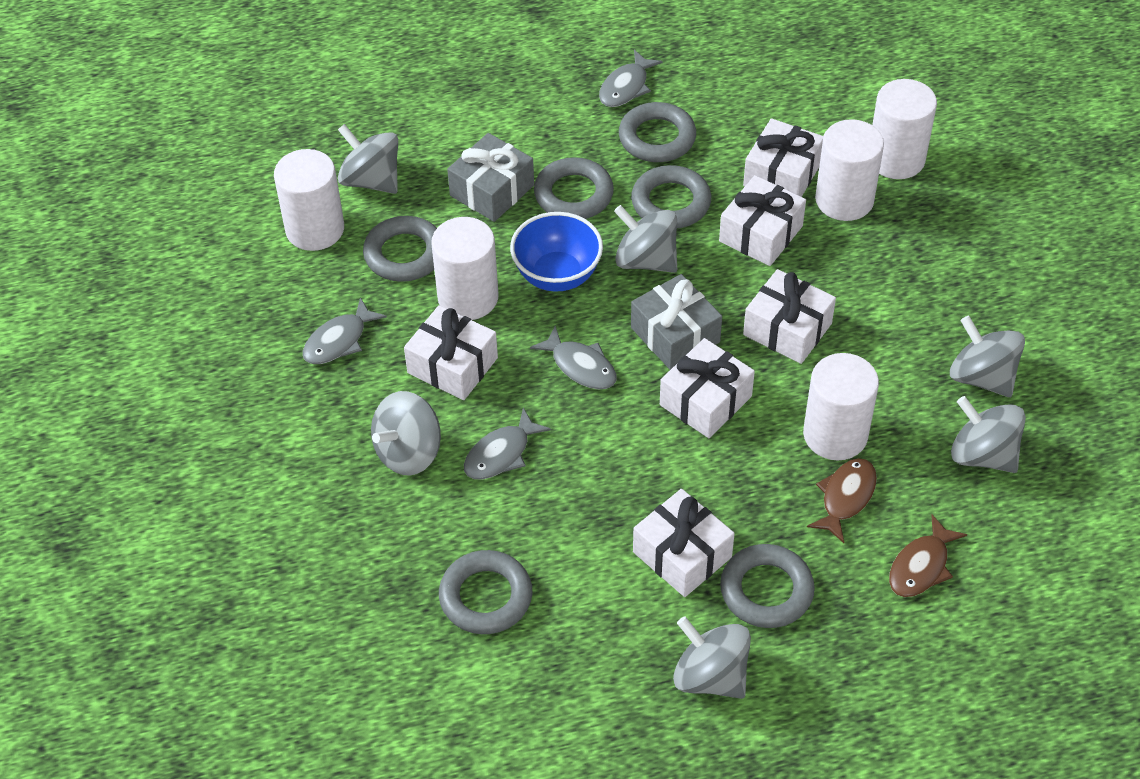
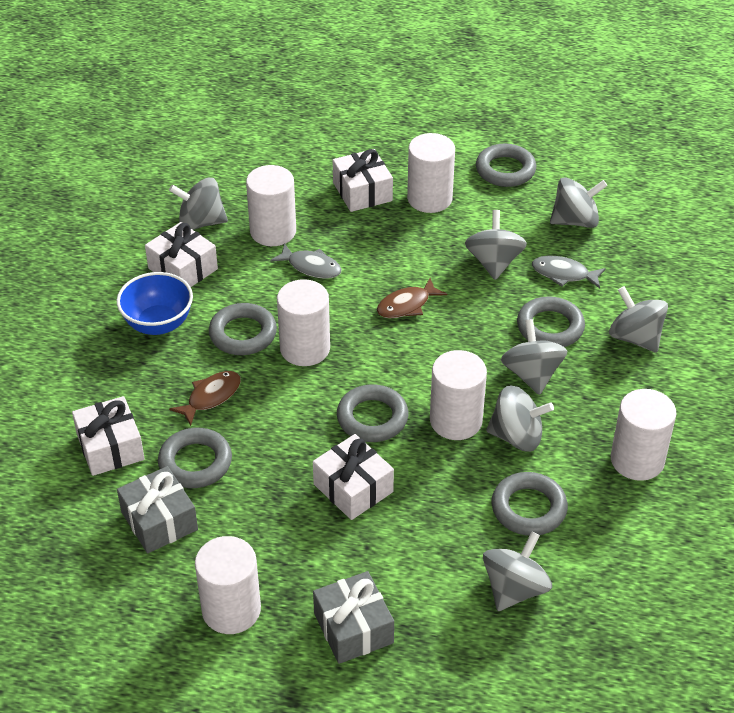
grey fish: 4 -> 2
grey spinning top: 6 -> 7
white cylinder: 5 -> 6
white gift: 6 -> 4

